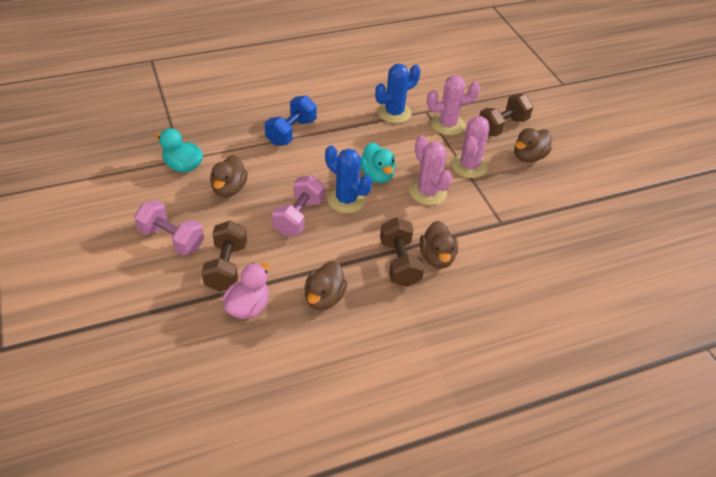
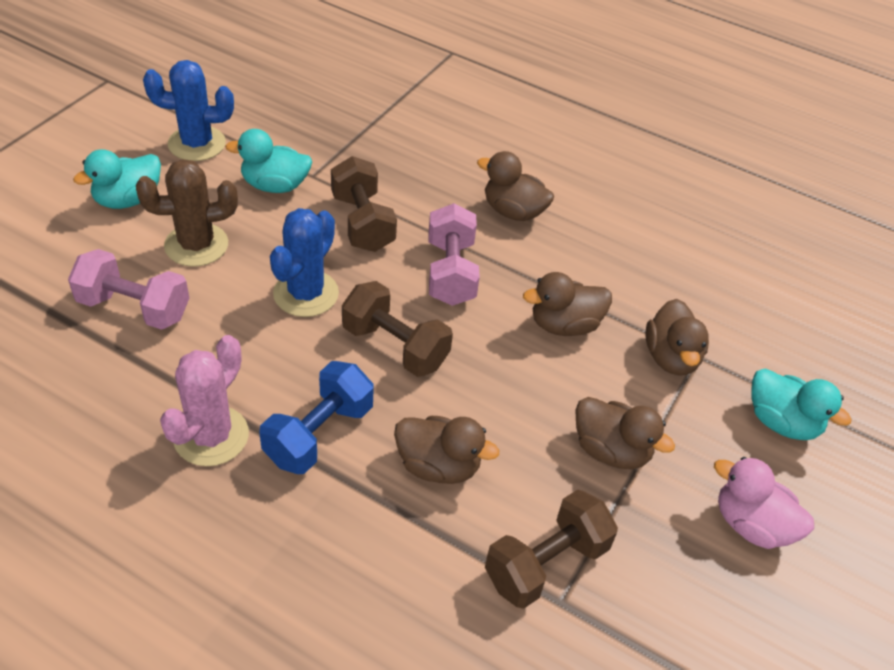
brown cactus: 0 -> 1
brown duck: 4 -> 5
pink cactus: 3 -> 1
turquoise duck: 2 -> 3

